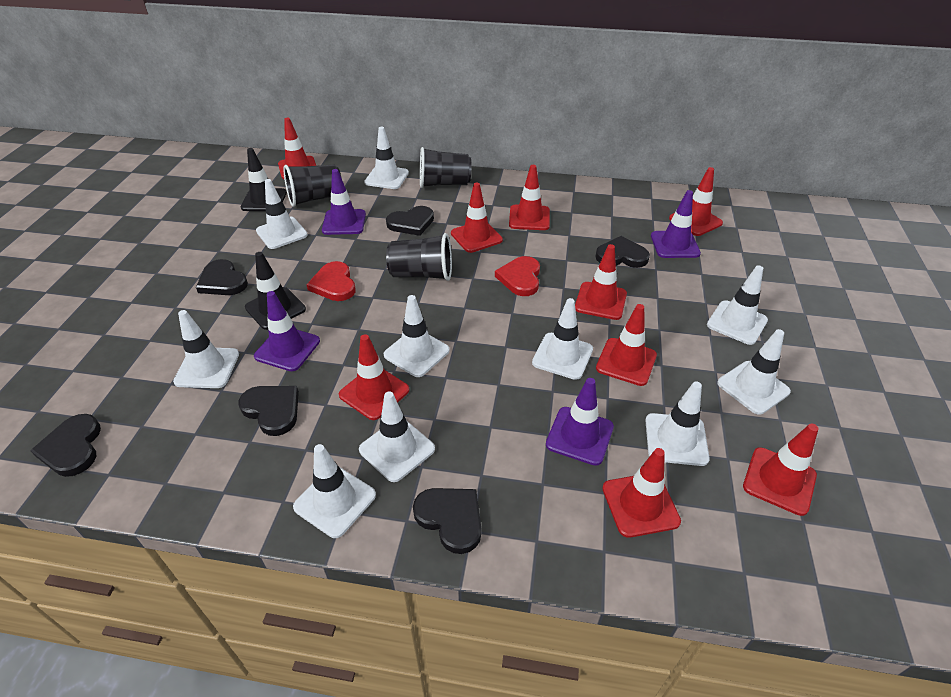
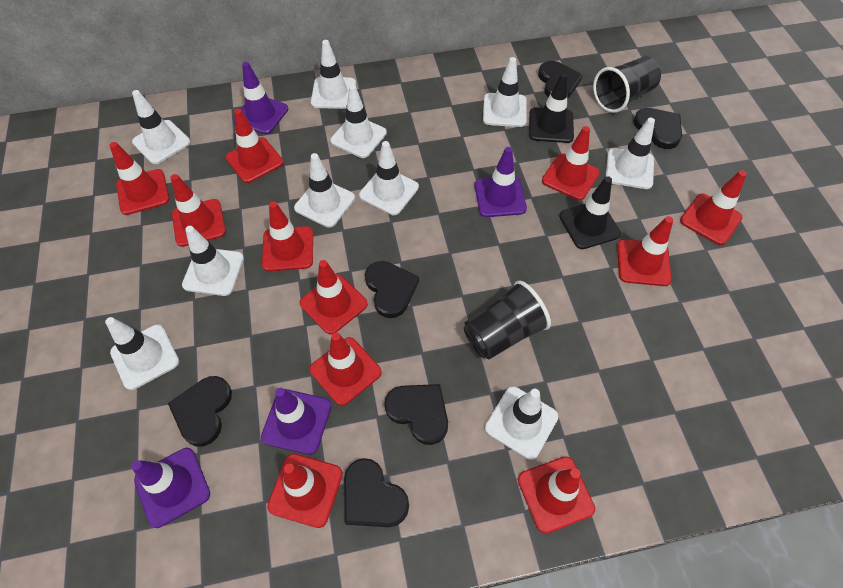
black cup: 3 -> 2
red heart: 2 -> 0
red traffic cone: 9 -> 11

